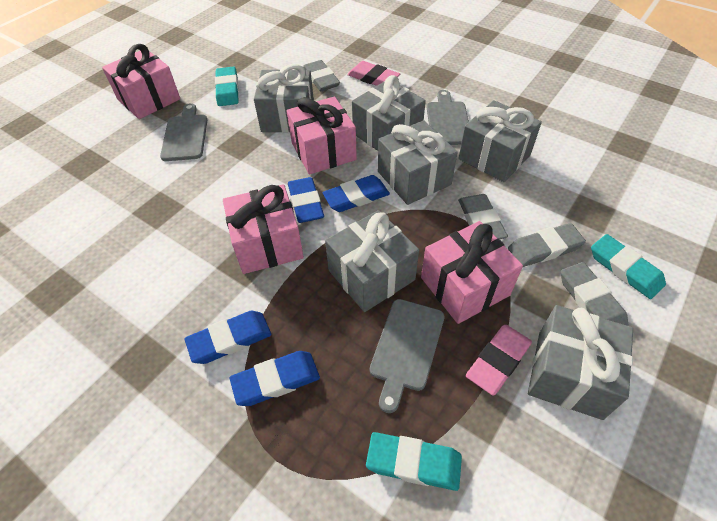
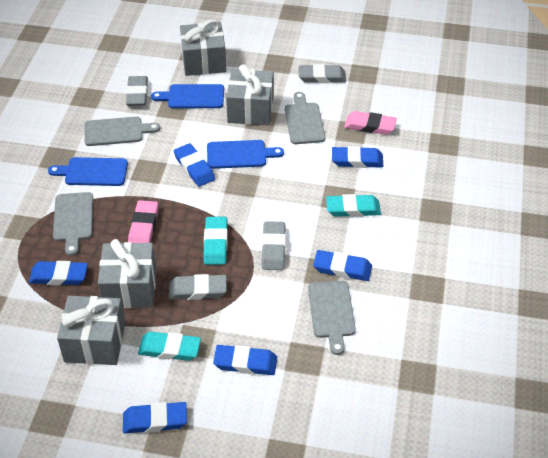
blue cutting board: 0 -> 3
blue eraser: 4 -> 6
grey cutting board: 3 -> 4
grey gift: 6 -> 4
pink gift: 4 -> 0

